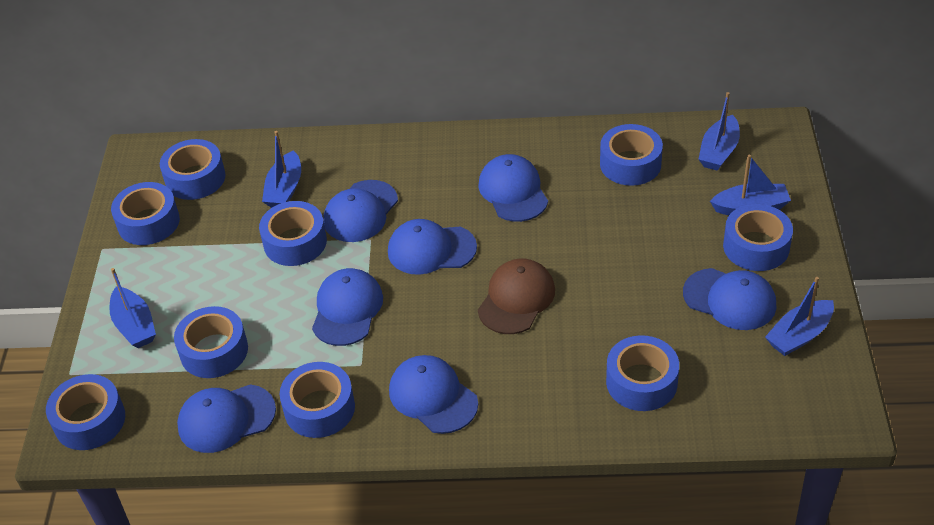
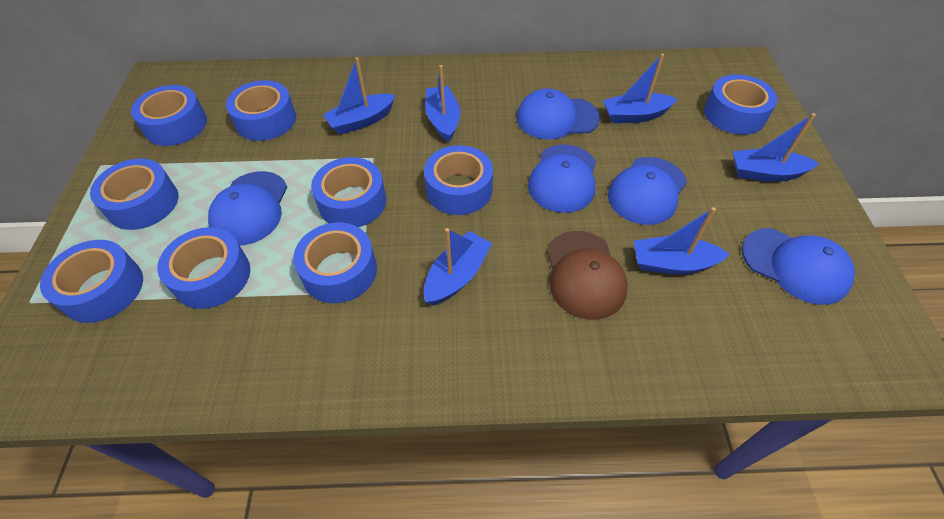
blue boat: 5 -> 6
blue cap: 7 -> 5

